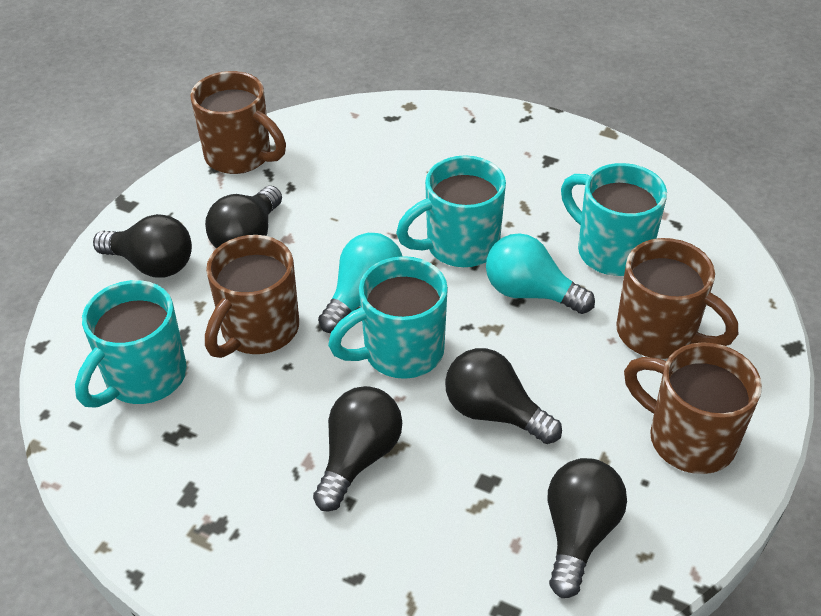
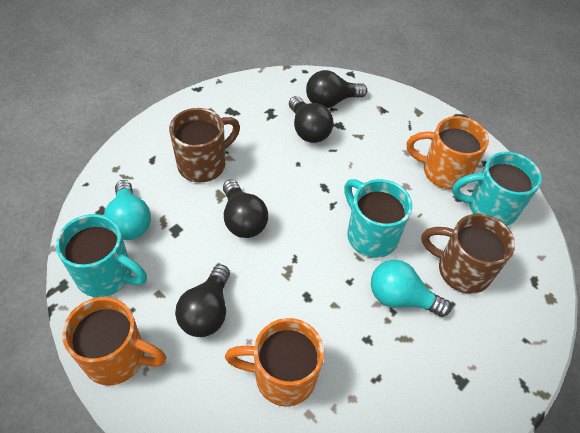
black light bulb: 5 -> 4
brown mug: 4 -> 2
orange mug: 0 -> 3
turquoise mug: 4 -> 3

